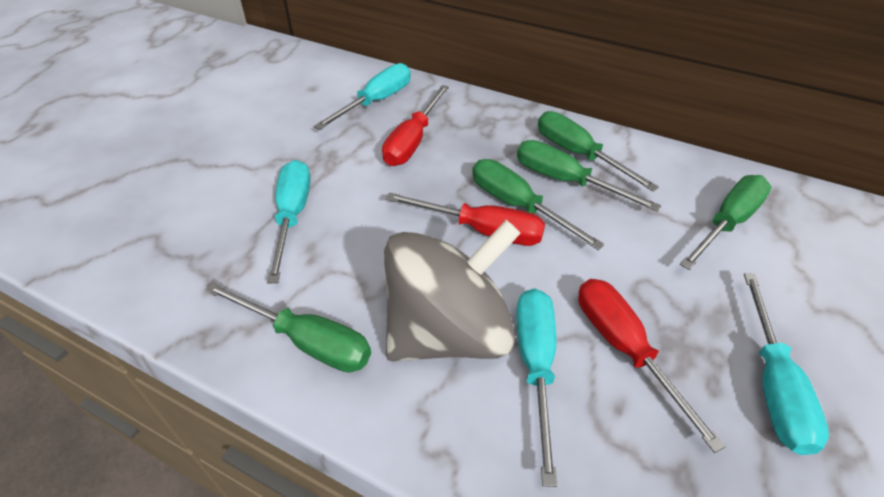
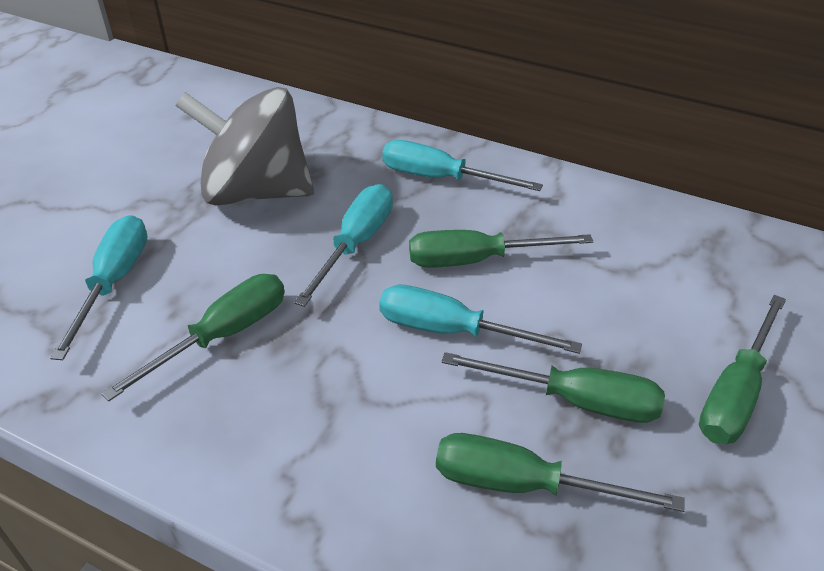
red screwdriver: 3 -> 0

